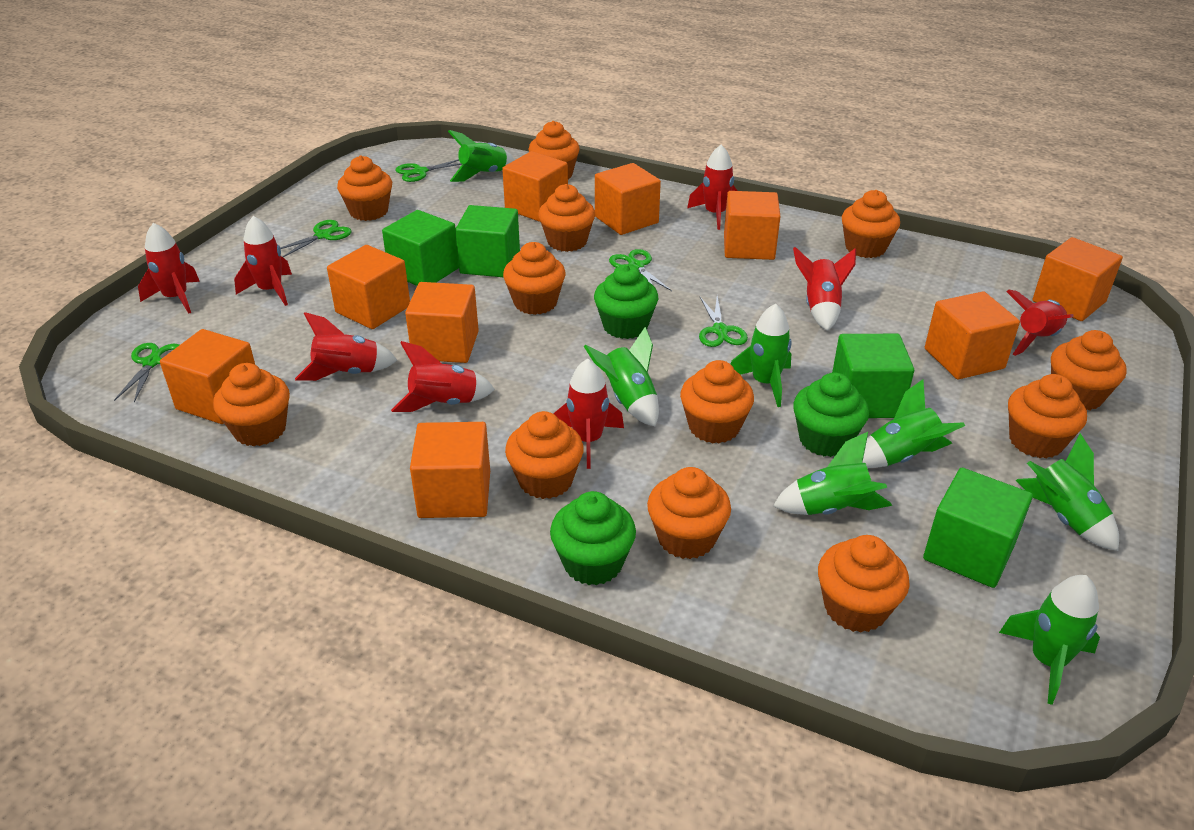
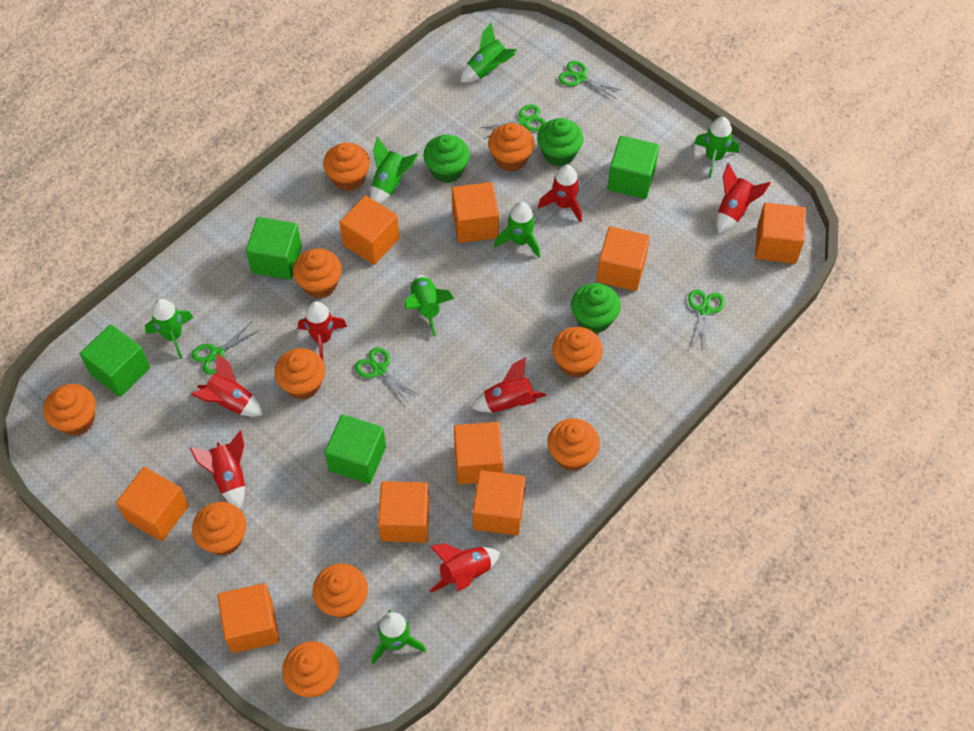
orange cupcake: 12 -> 10
red rocket: 8 -> 7

